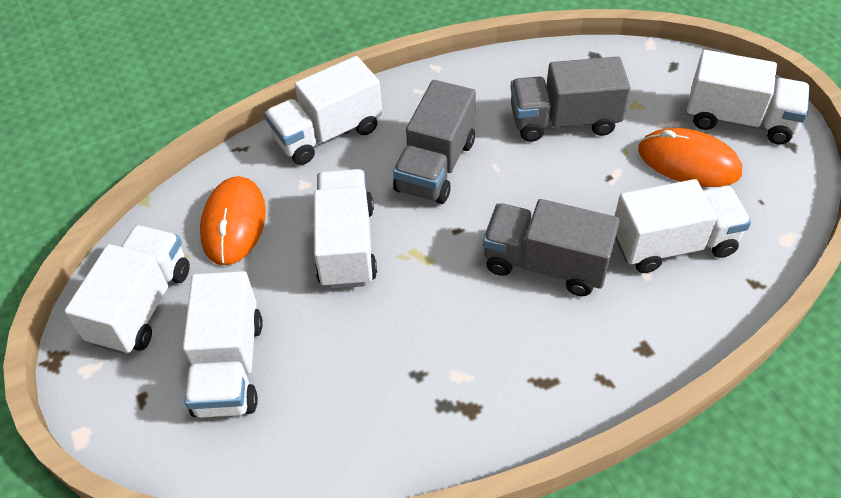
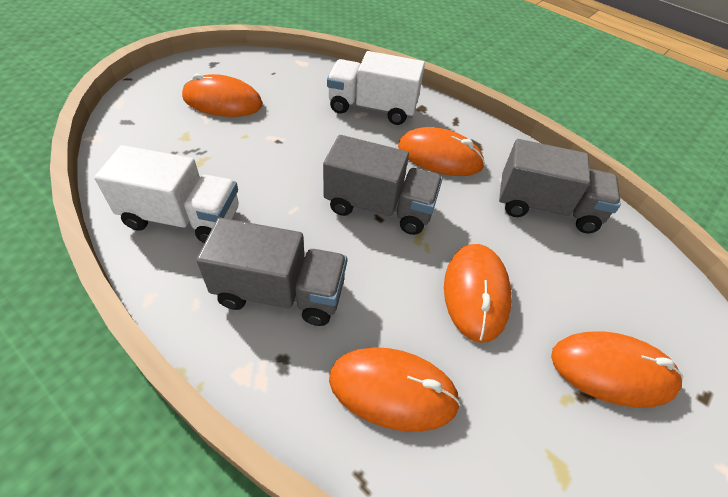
orange mouse: 2 -> 5
white truck: 6 -> 2

